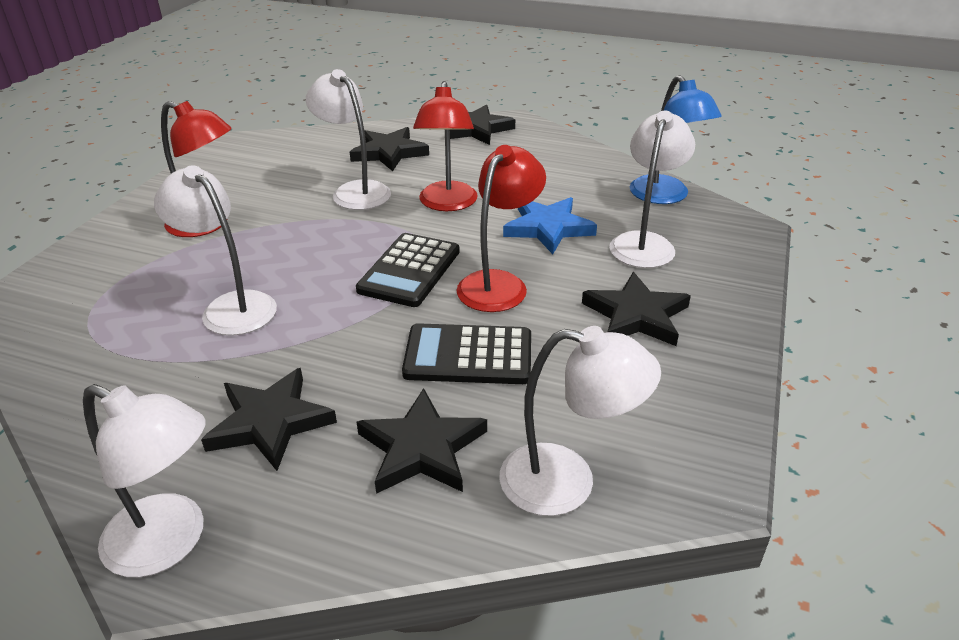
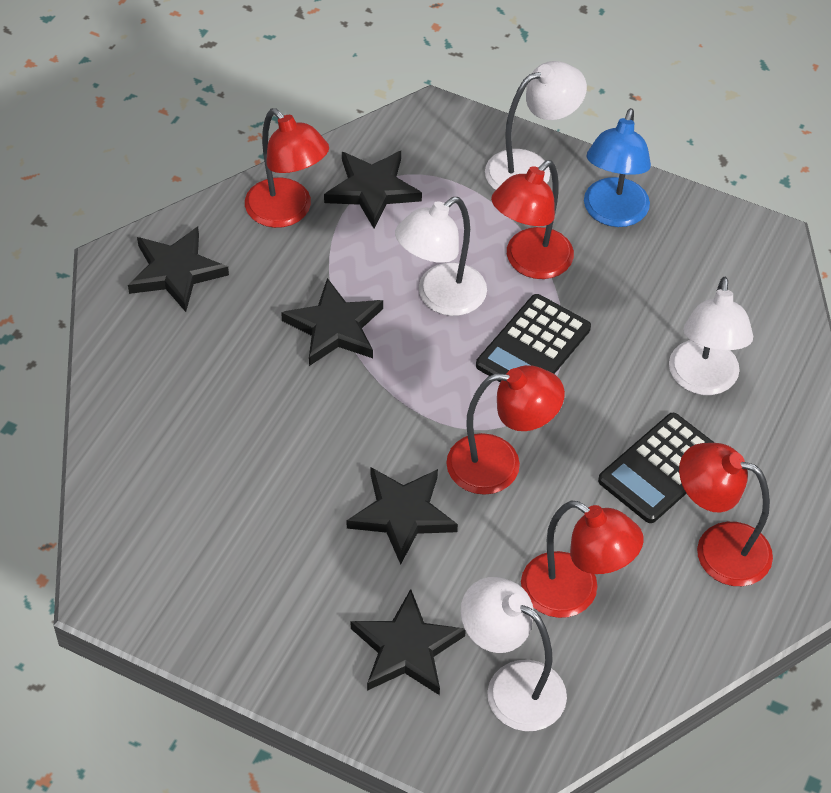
blue star: 1 -> 0
red lamp: 3 -> 5
white lamp: 5 -> 4

